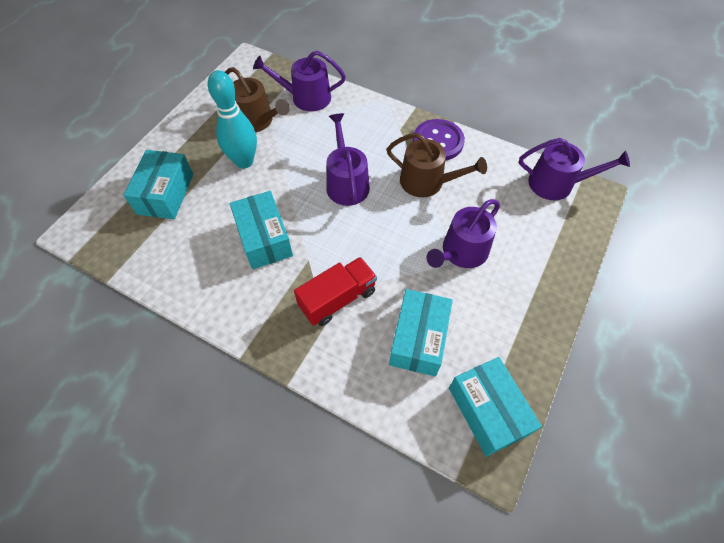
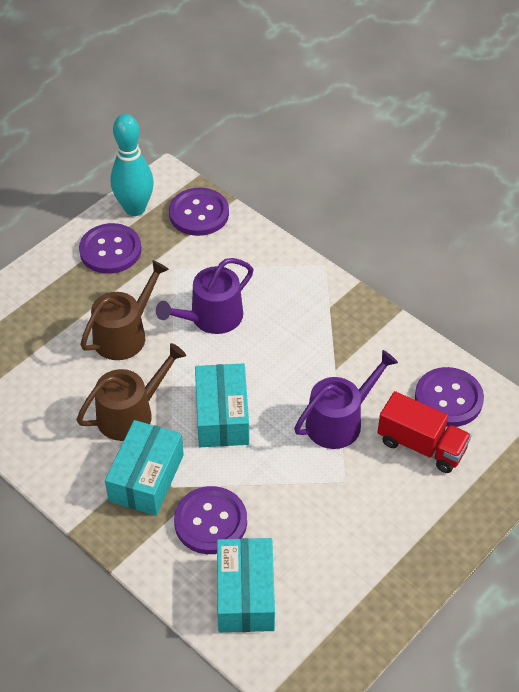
purple button: 1 -> 4
purple watering can: 4 -> 2
turquoise box: 4 -> 3

